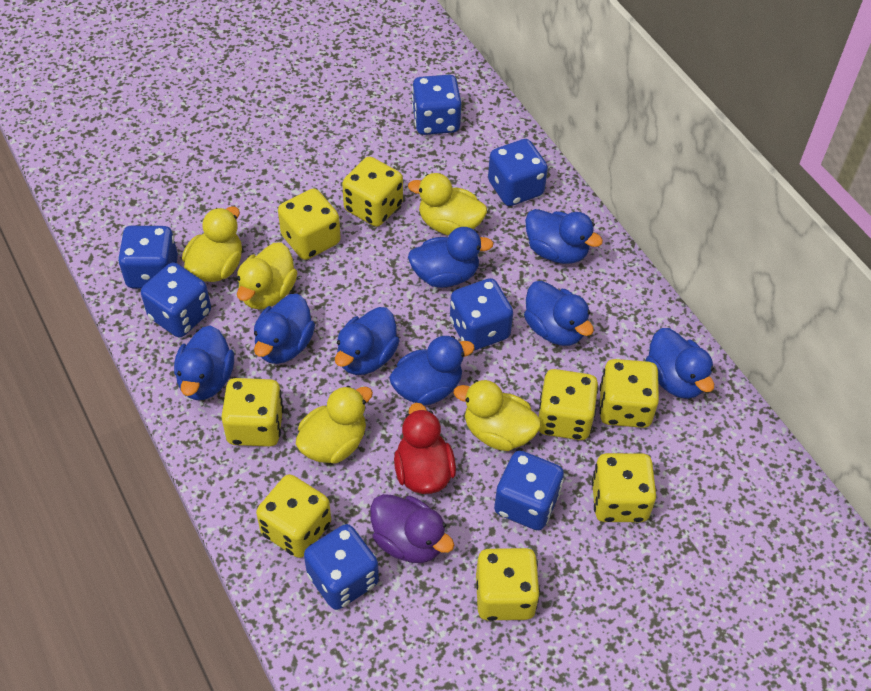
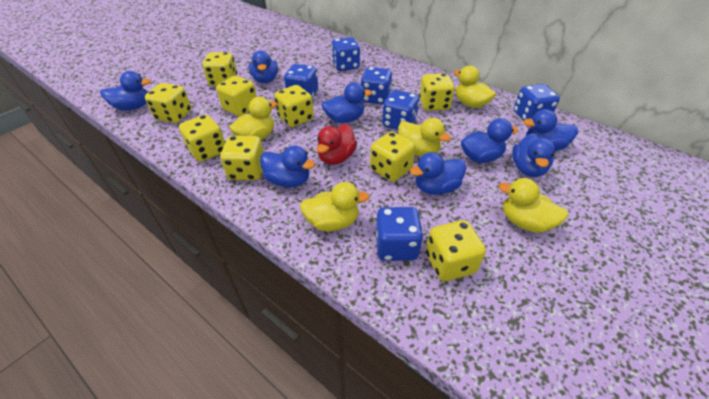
blue dice: 7 -> 6
purple duck: 1 -> 0
yellow dice: 8 -> 9

